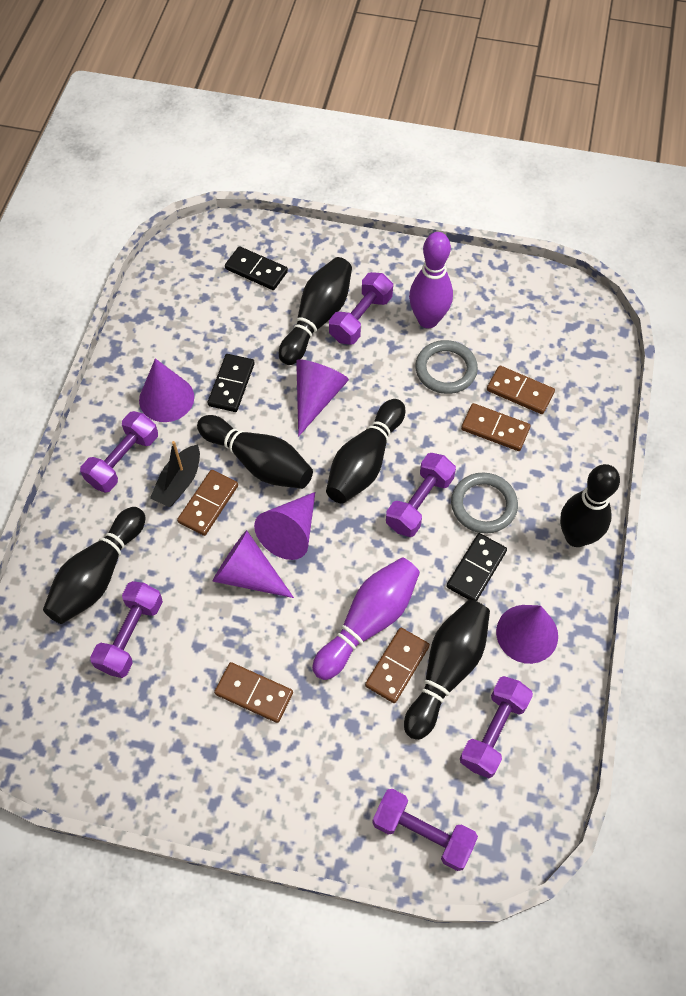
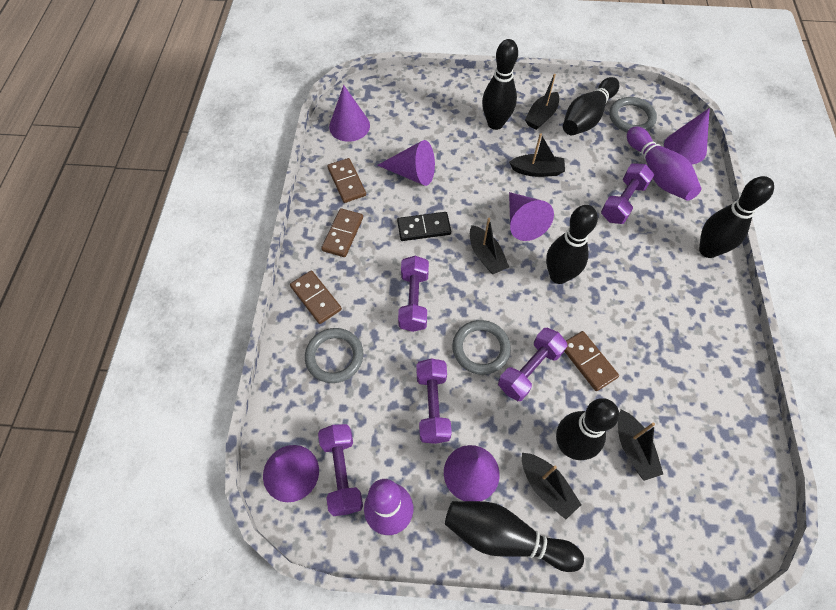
black boat: 1 -> 5
black domino: 3 -> 1
brown domino: 5 -> 4
grey ring: 2 -> 3
purple cone: 5 -> 6
purple dumbbell: 6 -> 5

